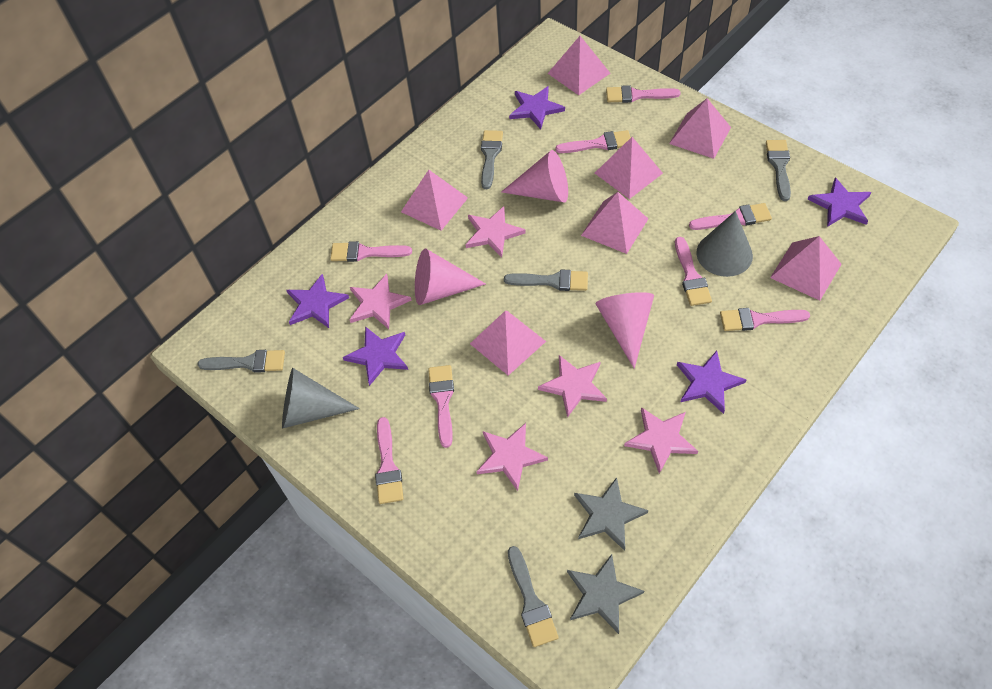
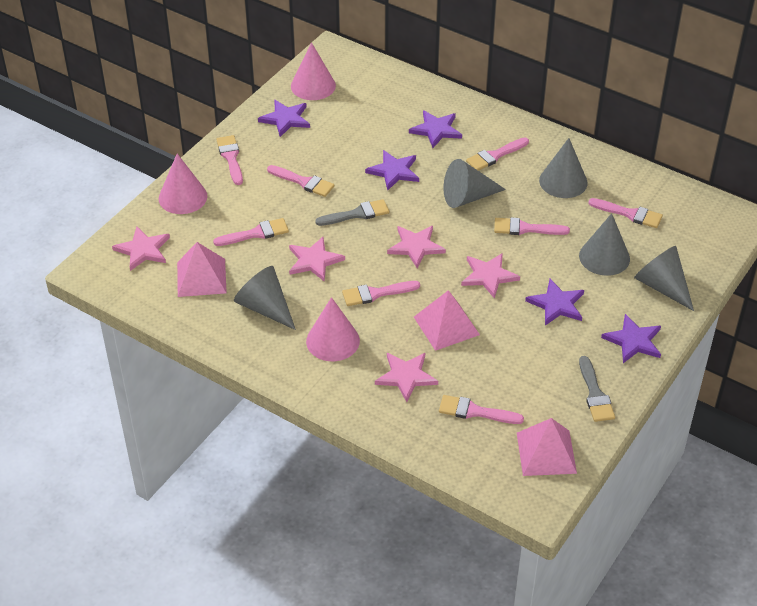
grey brush: 5 -> 2
grey cone: 2 -> 5
grey star: 2 -> 0
pink pyramid: 7 -> 3

